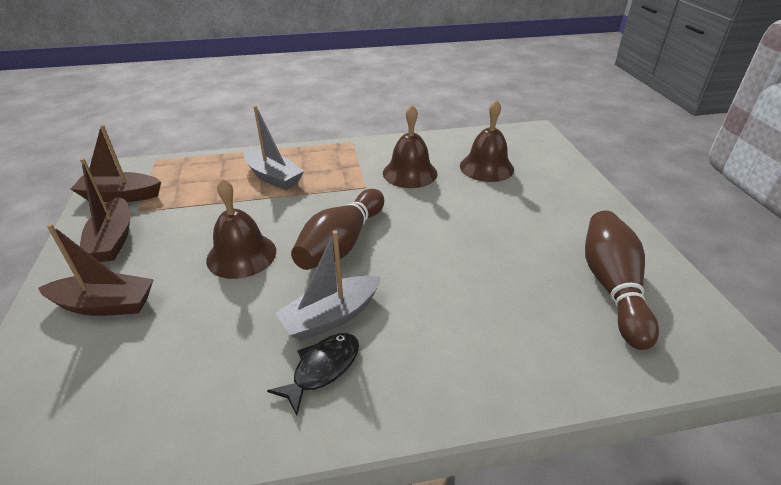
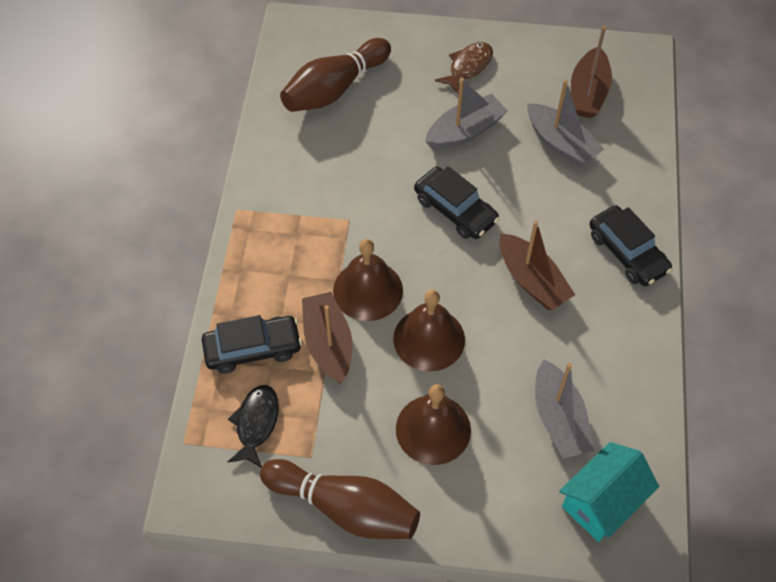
black car: 0 -> 3
brown fish: 0 -> 1
grey boat: 2 -> 3
turquoise house: 0 -> 1

